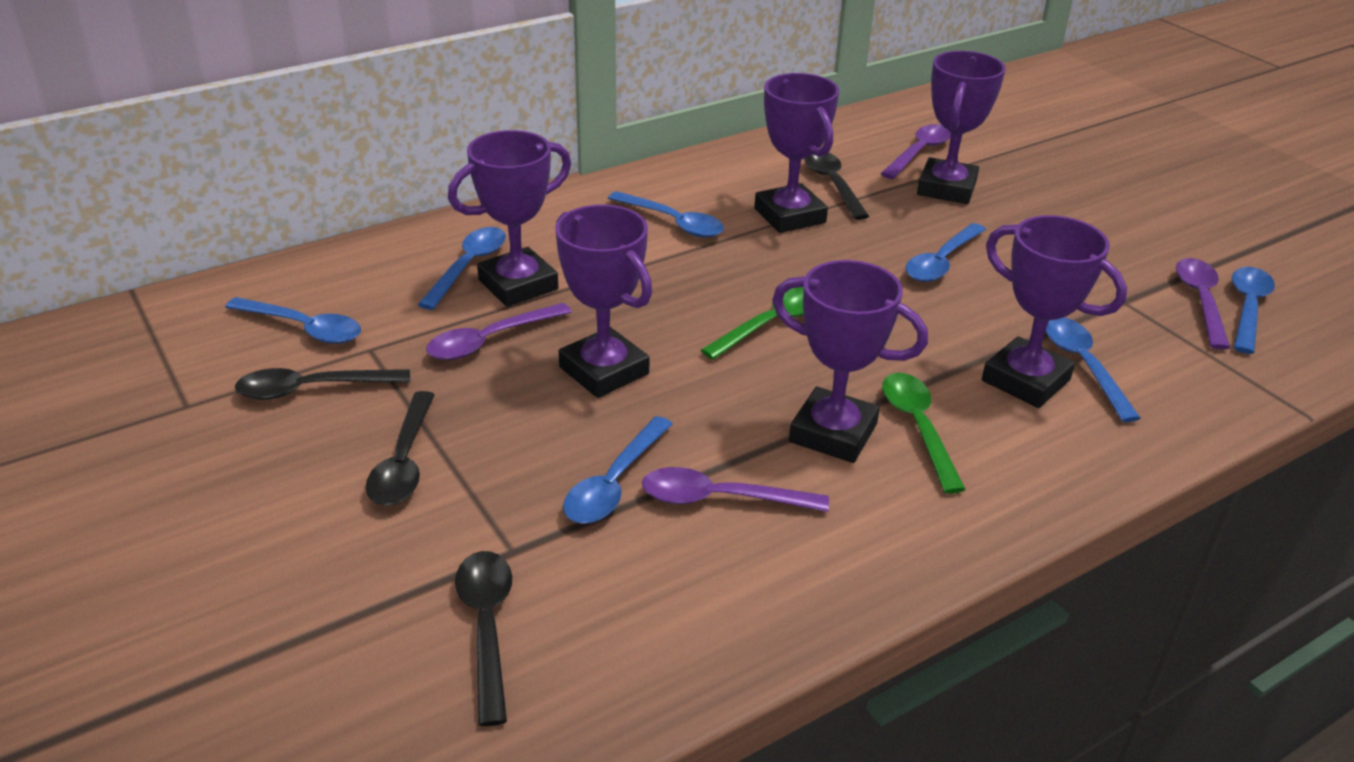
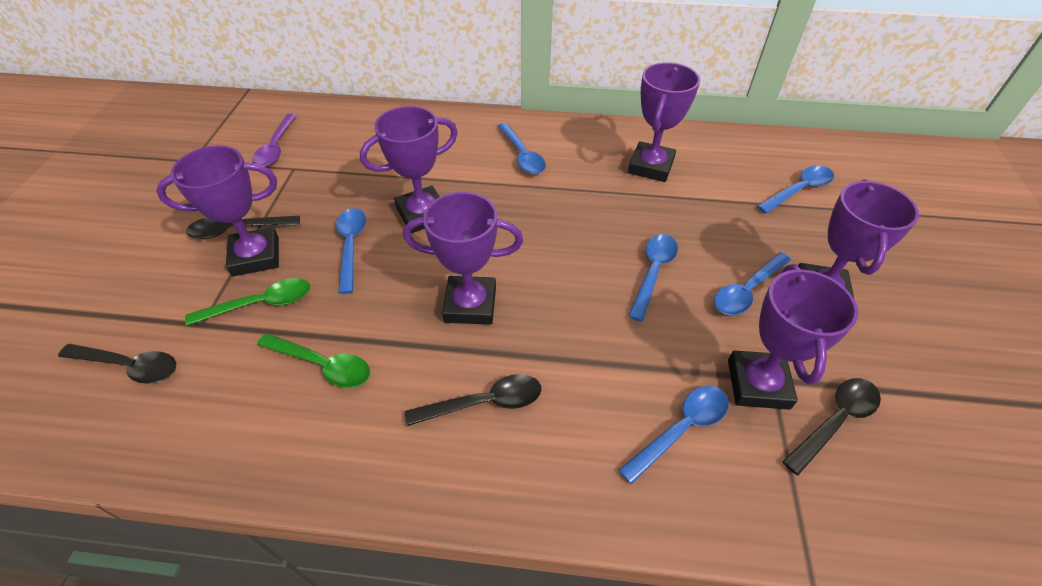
blue spoon: 7 -> 6
purple spoon: 4 -> 1

